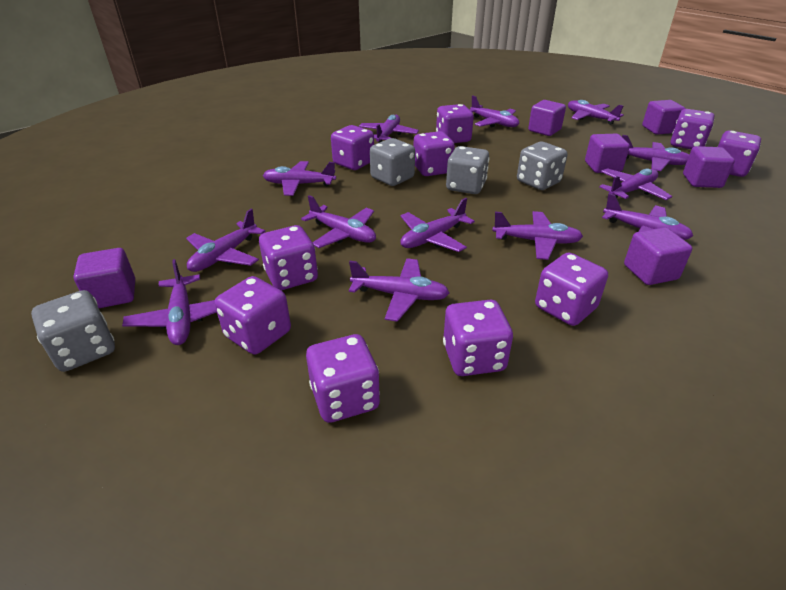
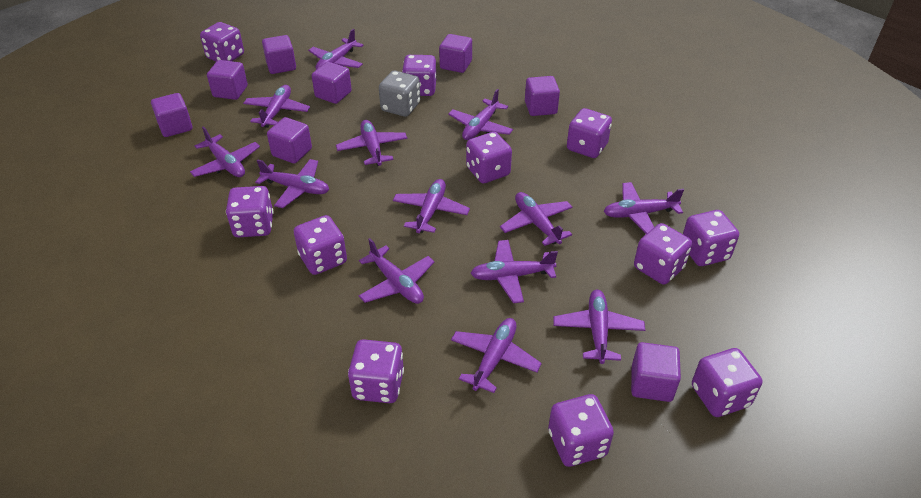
grey dice: 4 -> 1
purple cube: 6 -> 8
purple dice: 10 -> 11

